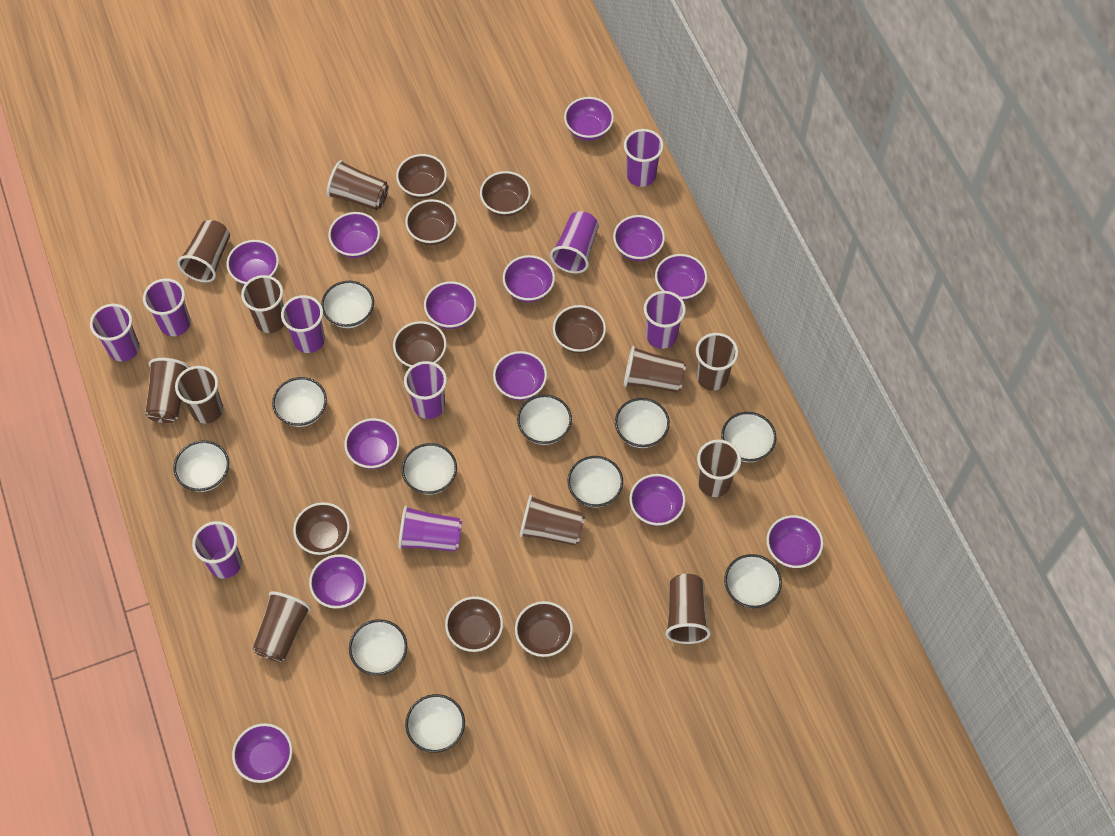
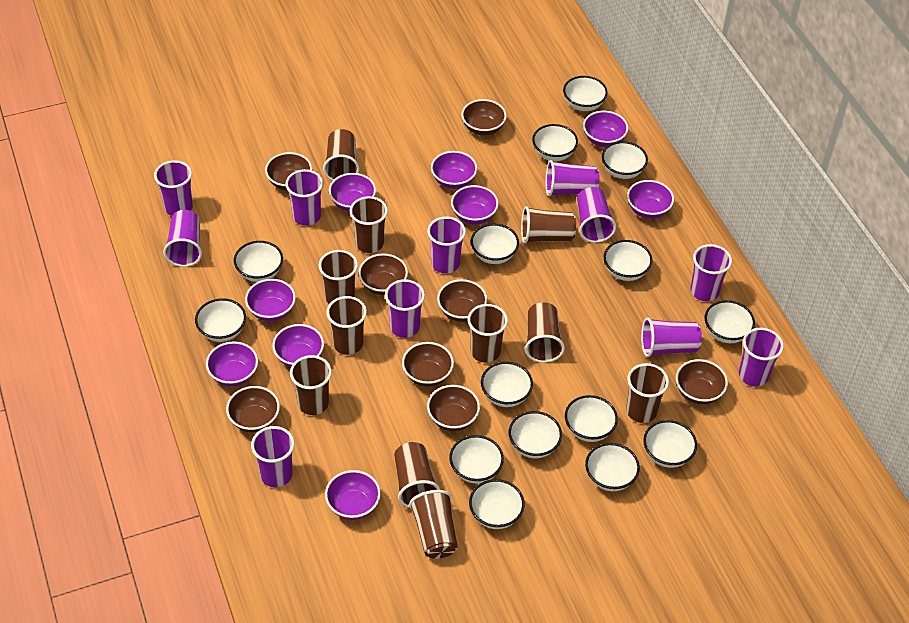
purple bowl: 13 -> 9
purple cup: 9 -> 11
white bowl: 11 -> 15

